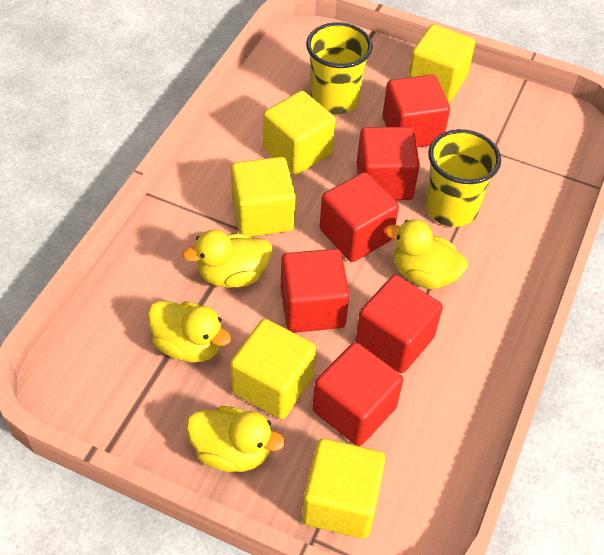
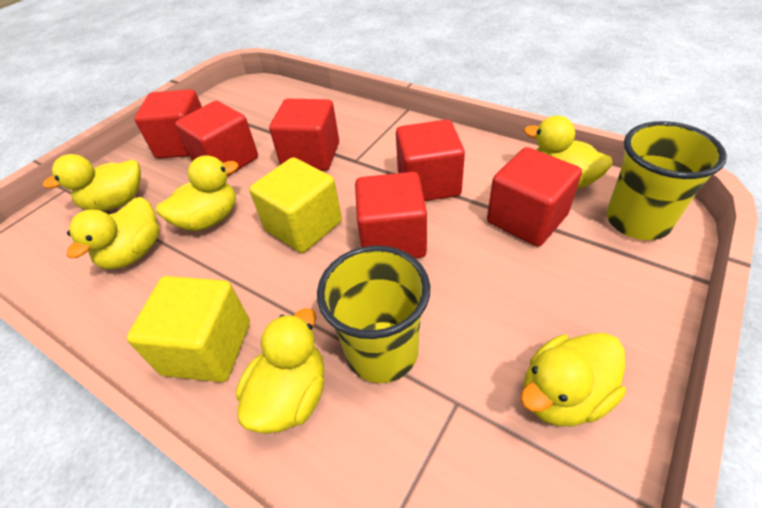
yellow cube: 5 -> 2
yellow duck: 4 -> 6

